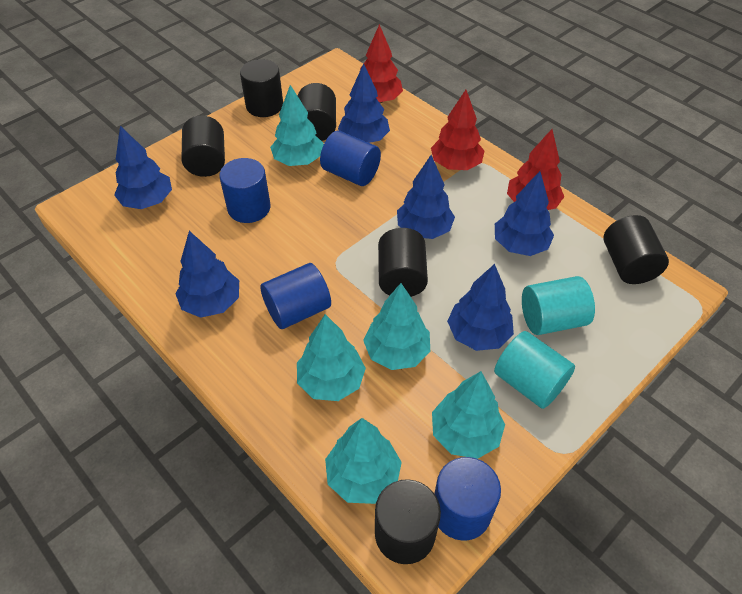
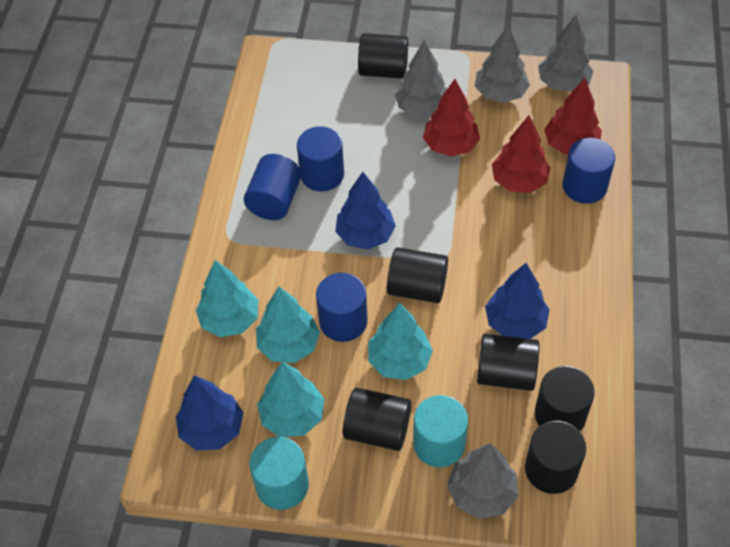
blue tree: 6 -> 3
grey tree: 0 -> 4
turquoise tree: 5 -> 4

